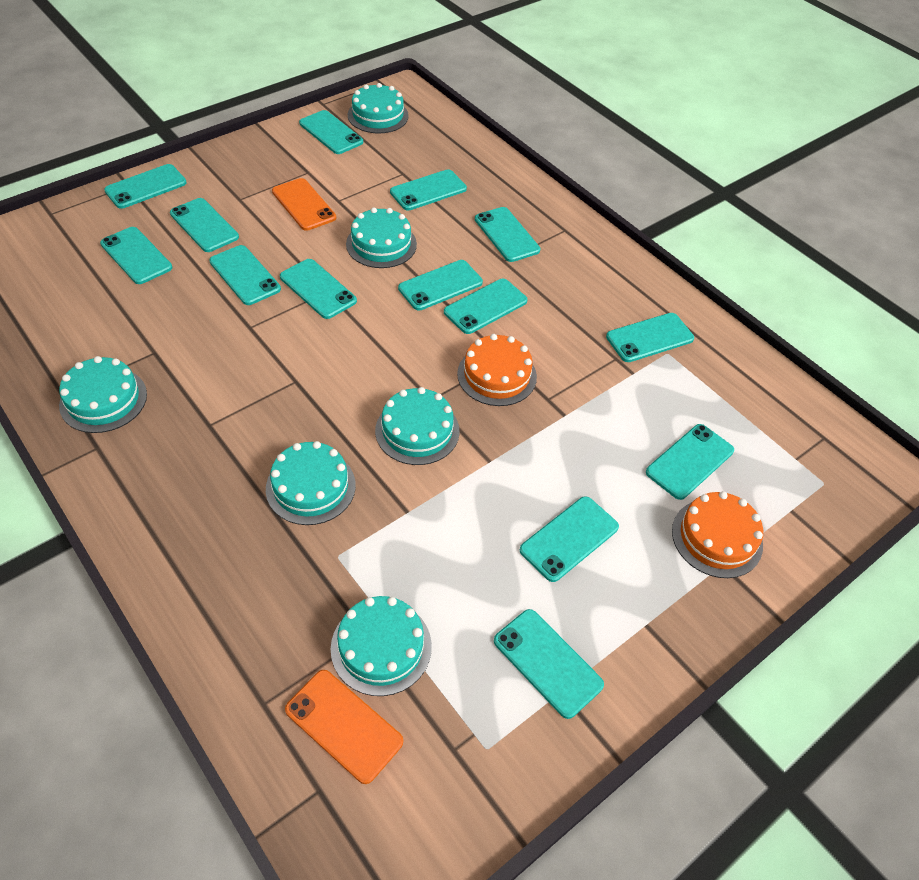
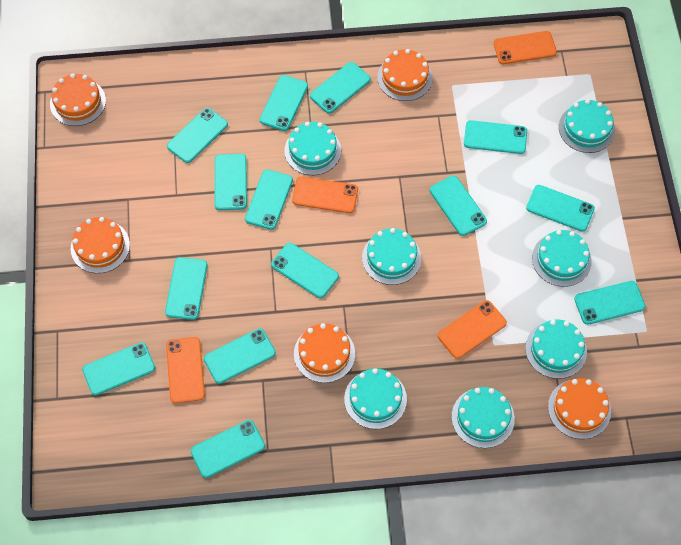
orange cake: 2 -> 5
orange phone: 2 -> 4
turquoise cake: 6 -> 7

